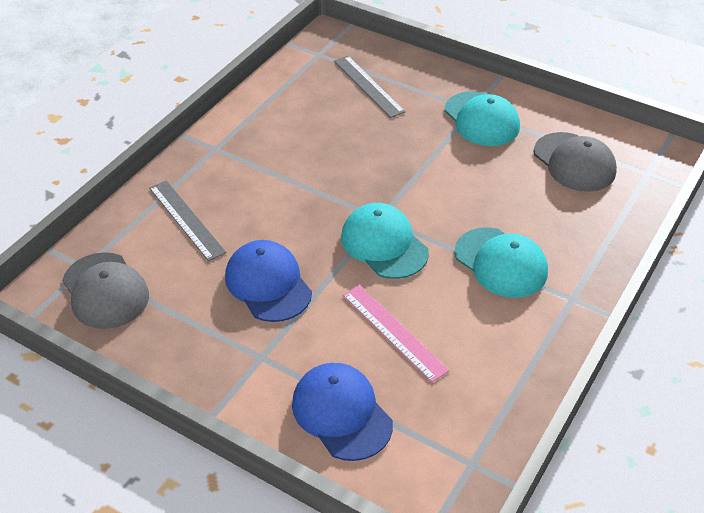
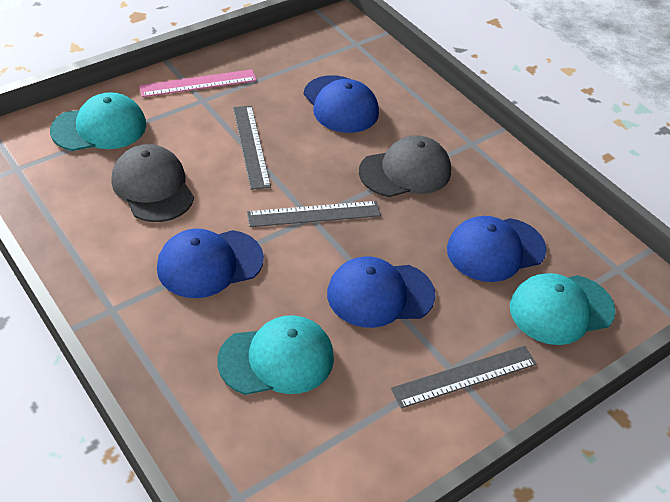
blue cap: 2 -> 4
grey ruler: 2 -> 3

